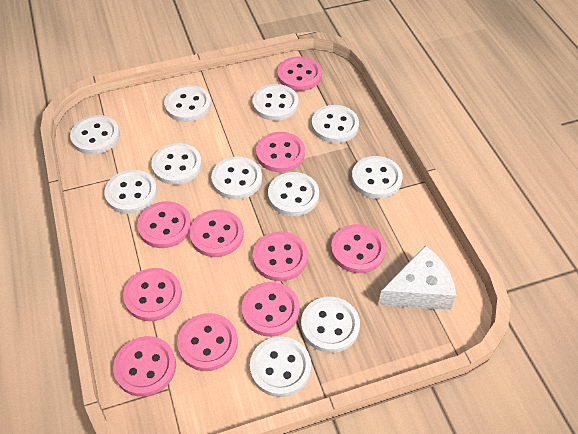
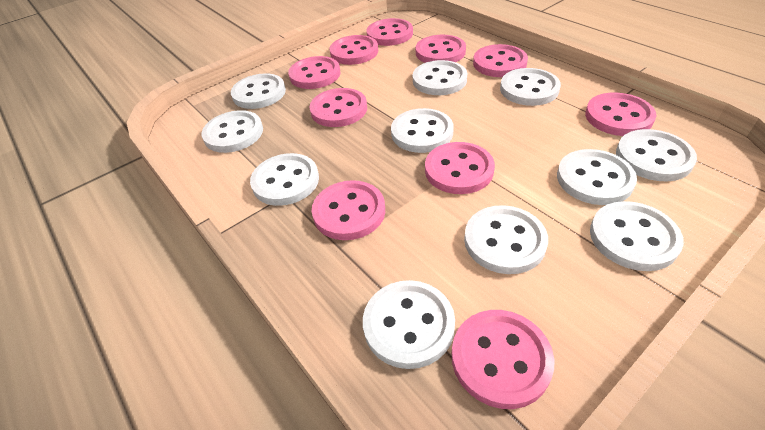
white cheese: 1 -> 0

